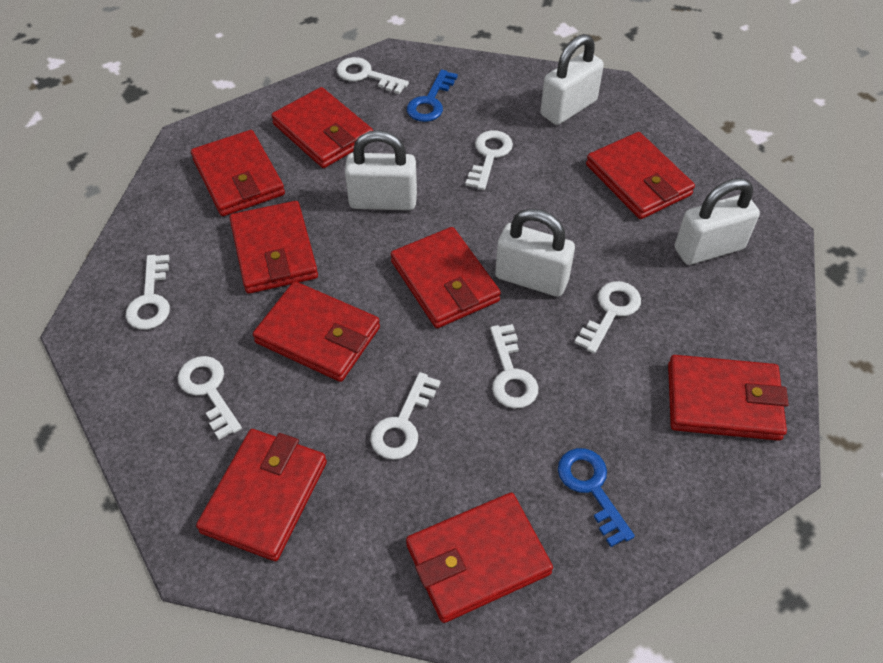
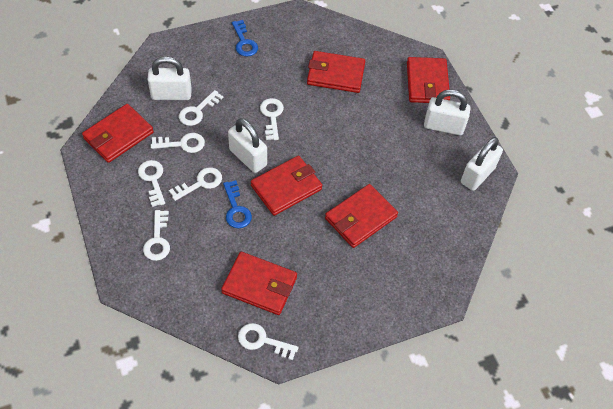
red wallet: 9 -> 6

